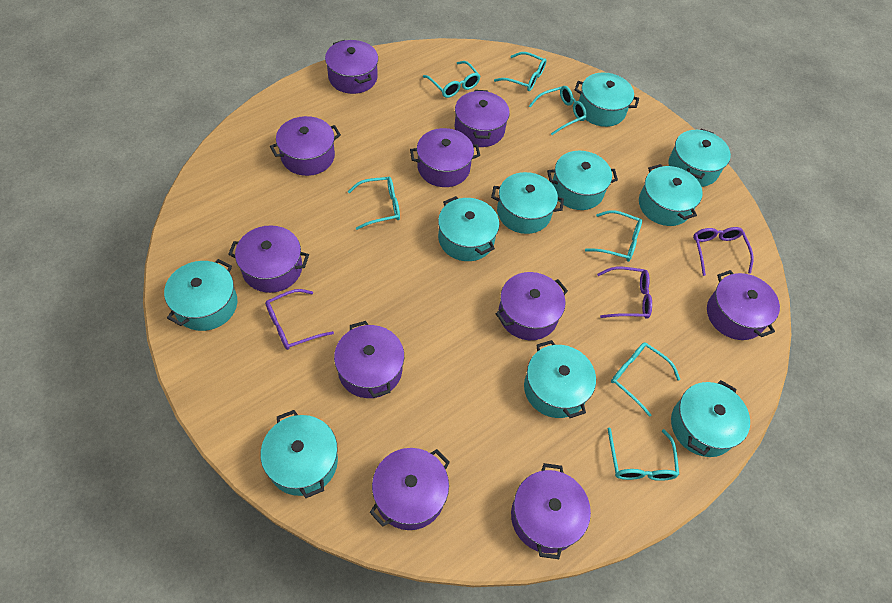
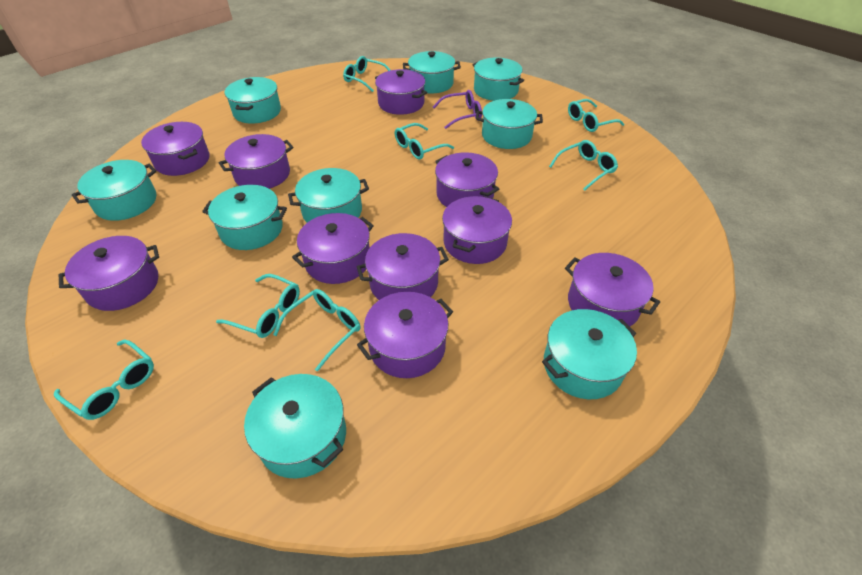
purple glasses: 3 -> 1
turquoise pot: 10 -> 9

